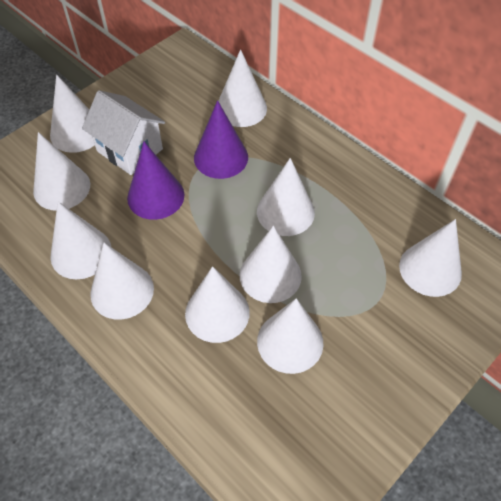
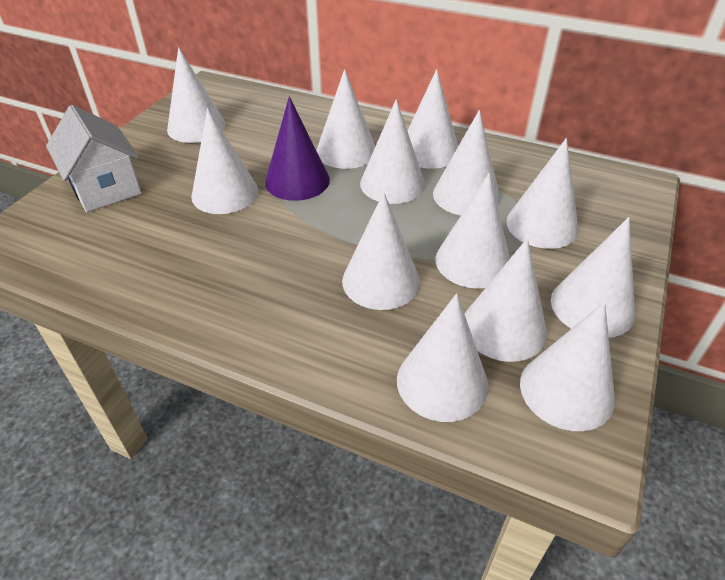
purple cone: 2 -> 1
white cone: 10 -> 13

